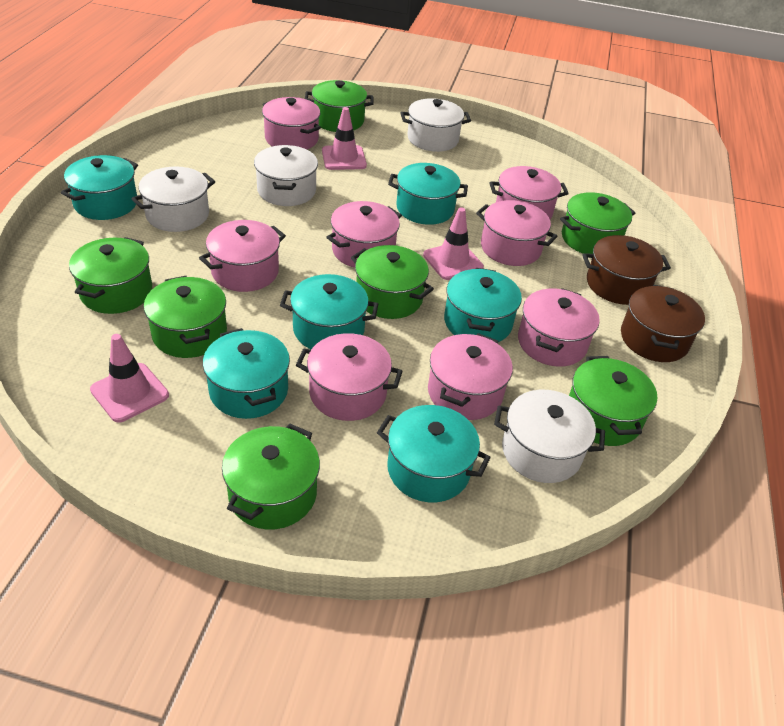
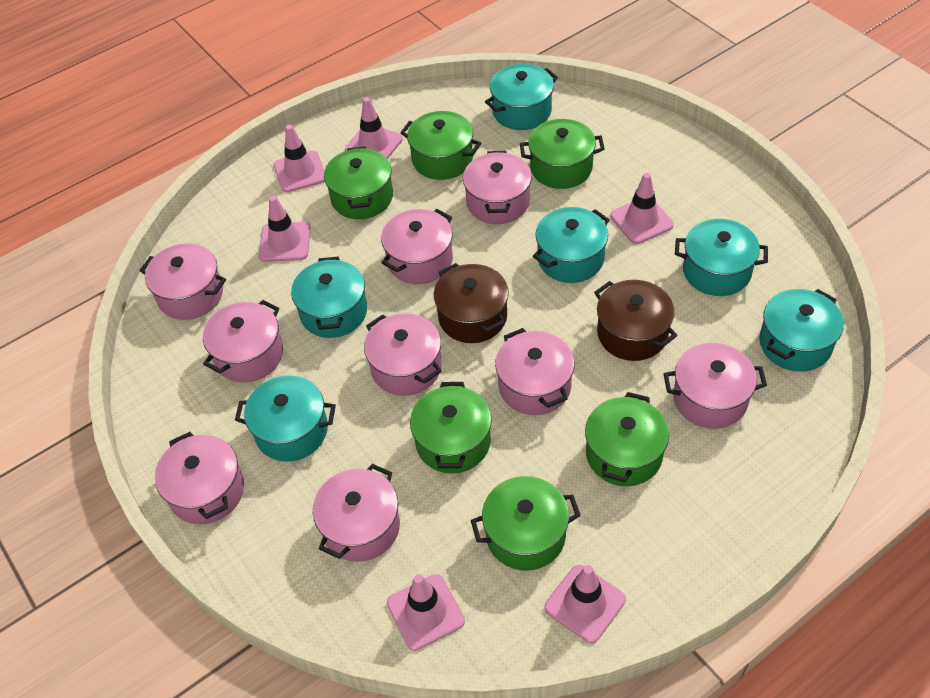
green pot: 7 -> 6
pink pot: 8 -> 9
pink traffic cone: 3 -> 6
white pot: 4 -> 0

